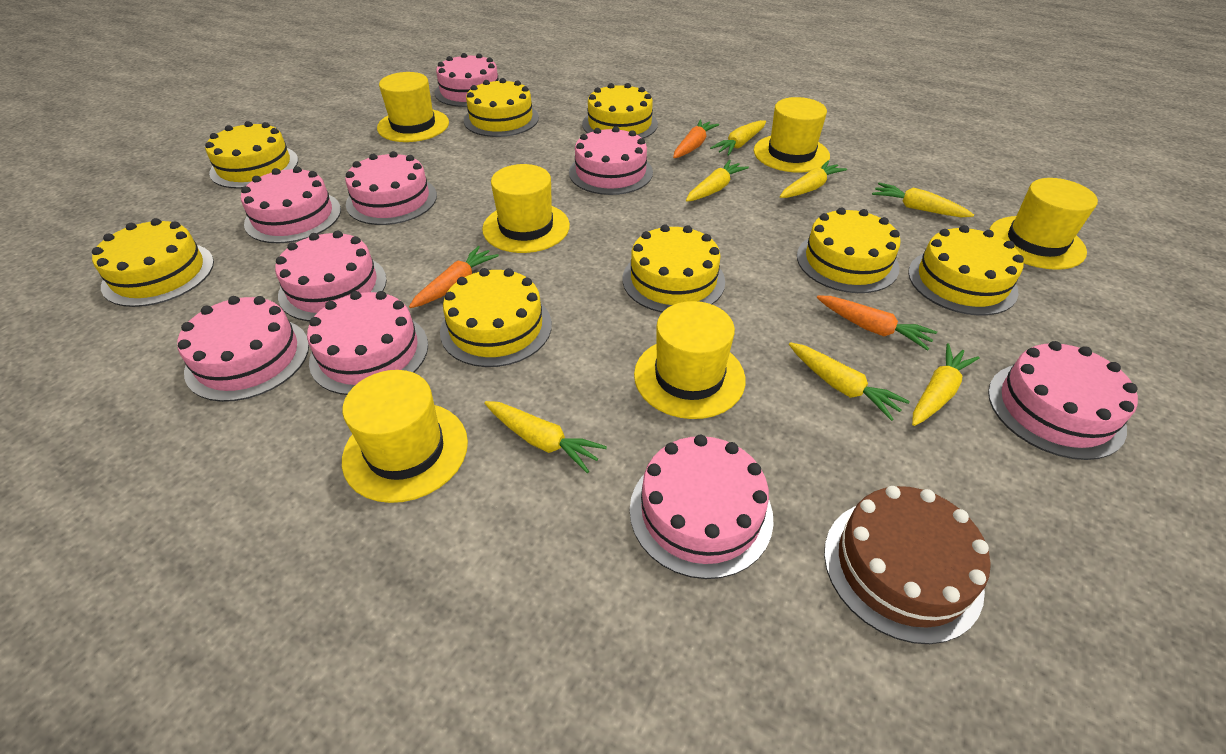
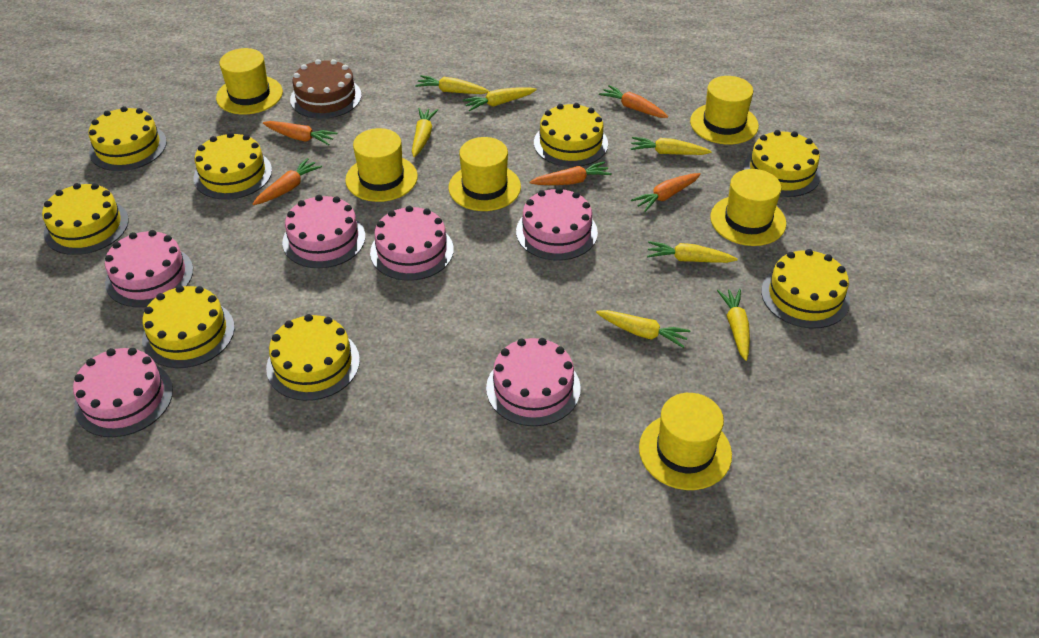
orange carrot: 3 -> 5
pink cake: 9 -> 6

